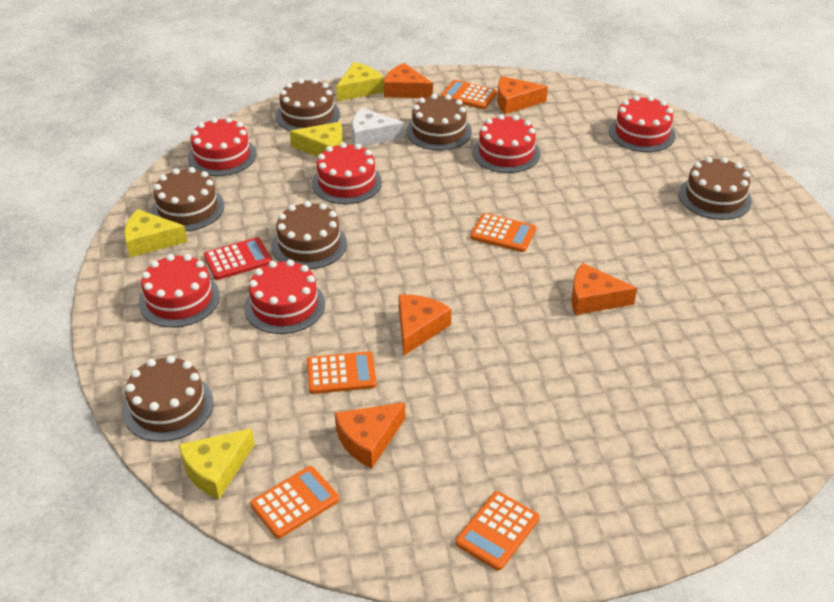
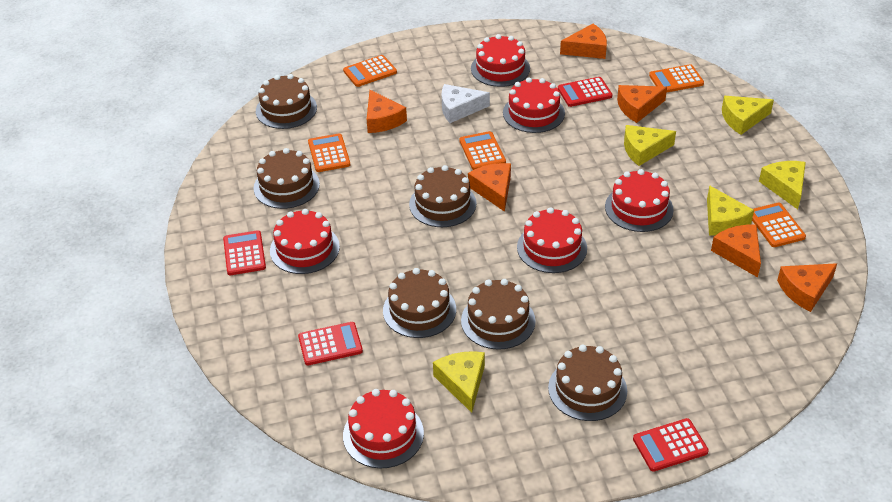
orange cheese: 5 -> 6
red calculator: 1 -> 4
yellow cheese: 4 -> 5

